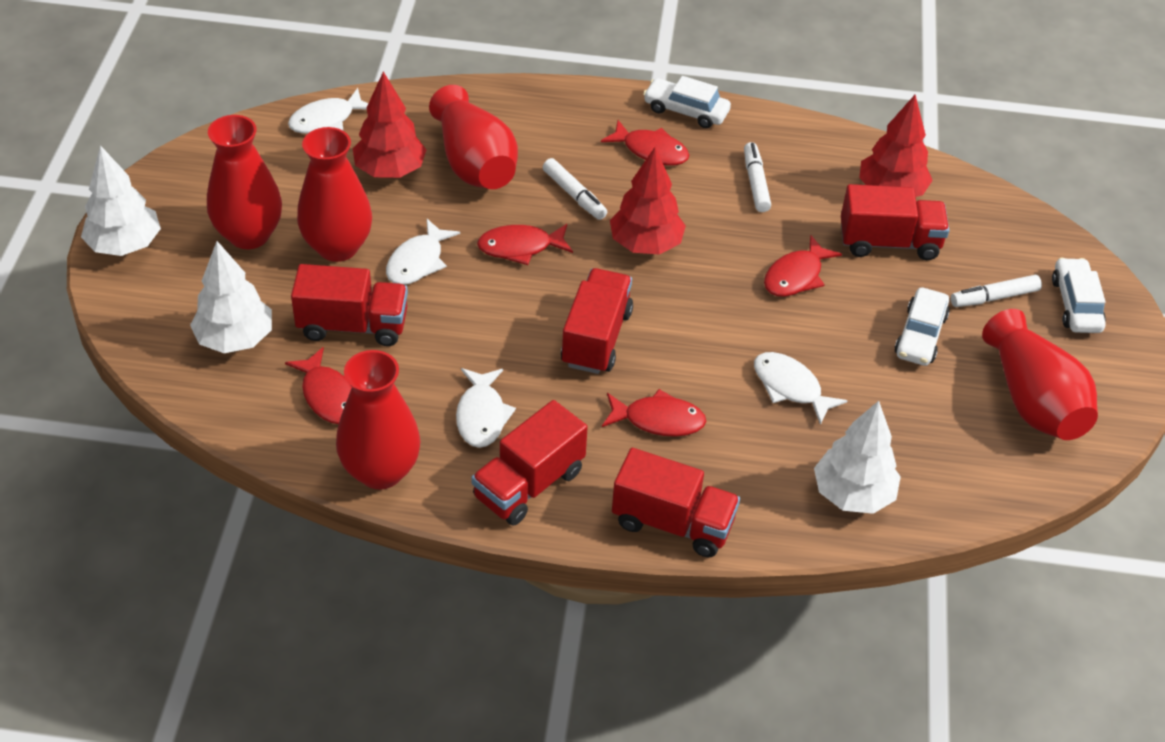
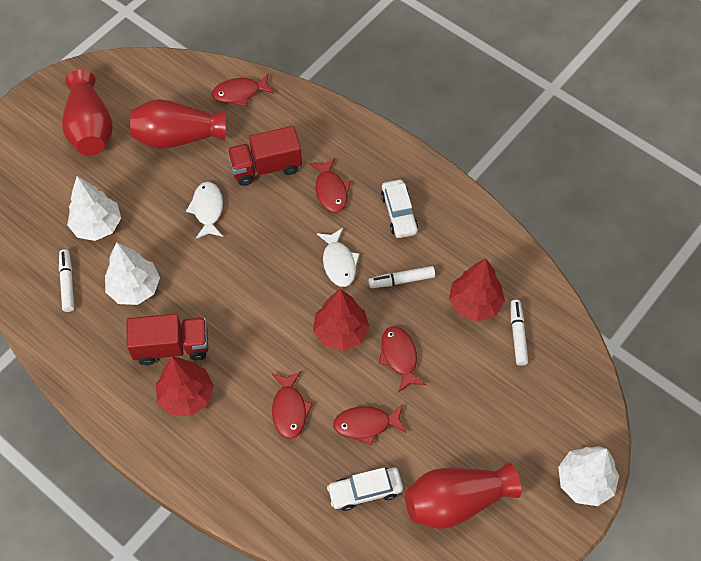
red truck: 5 -> 2
red vase: 5 -> 3
white car: 3 -> 2
white fish: 4 -> 2

